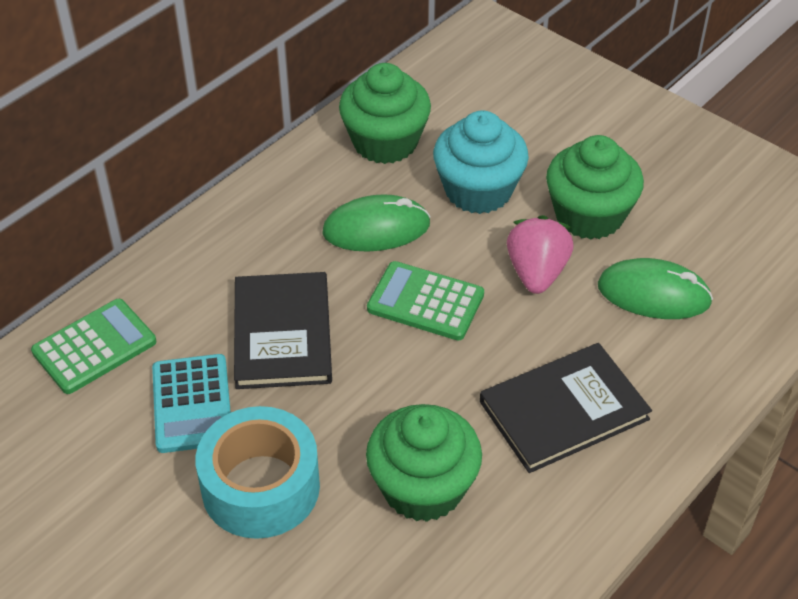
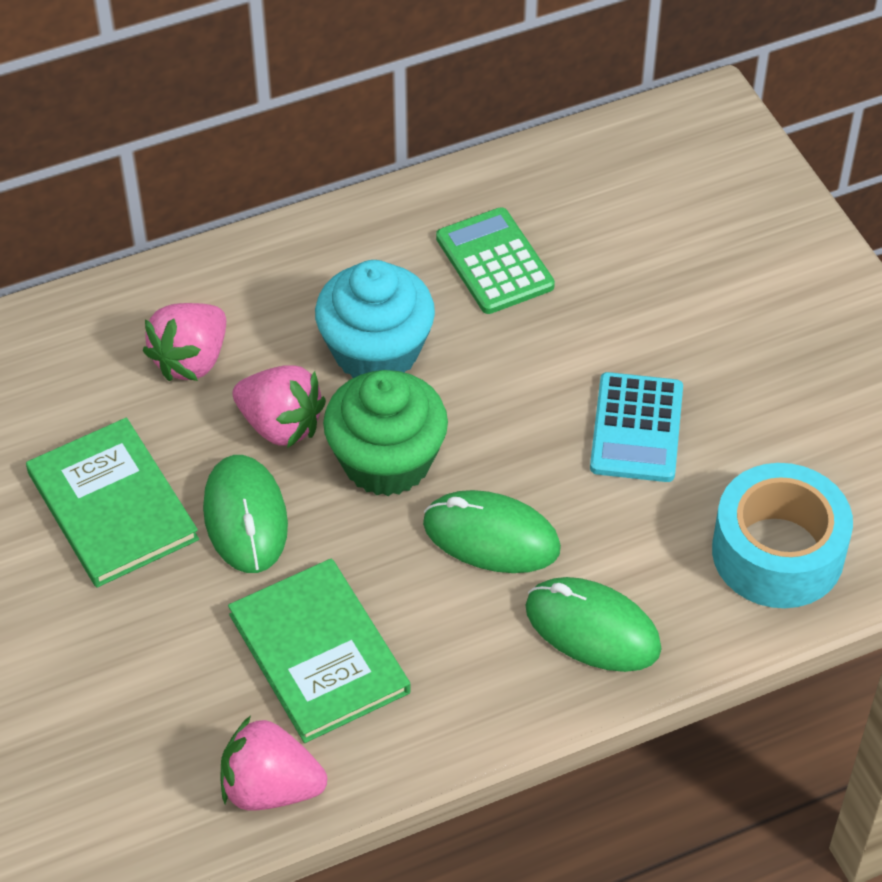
black book: 2 -> 0
green book: 0 -> 2
green calculator: 2 -> 1
green cupcake: 3 -> 1
green mouse: 2 -> 3
pink strawberry: 1 -> 3

